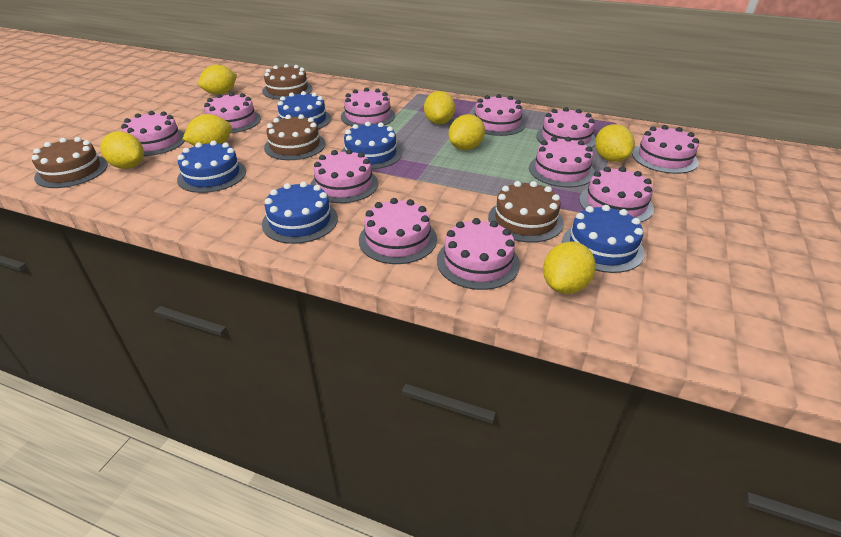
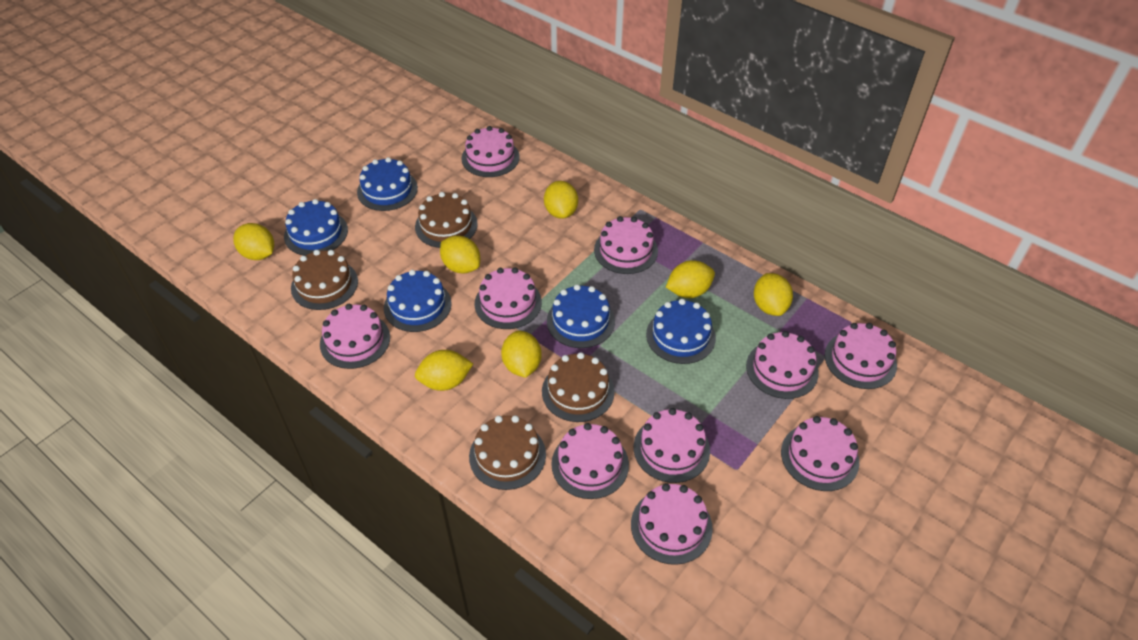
pink cake: 11 -> 10

